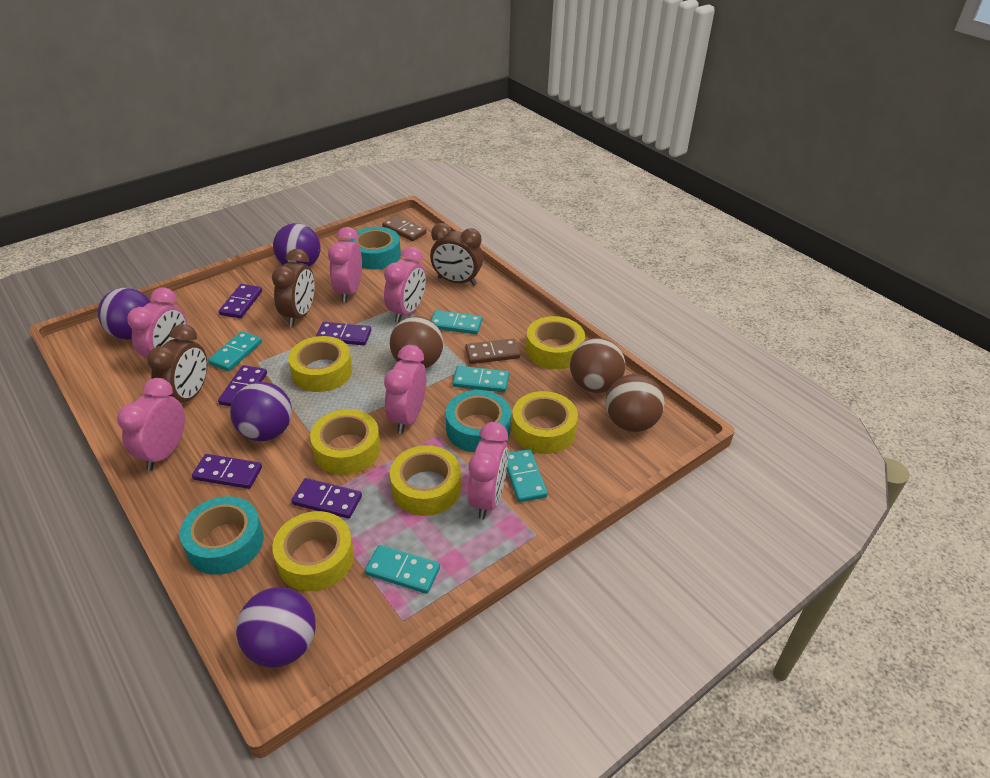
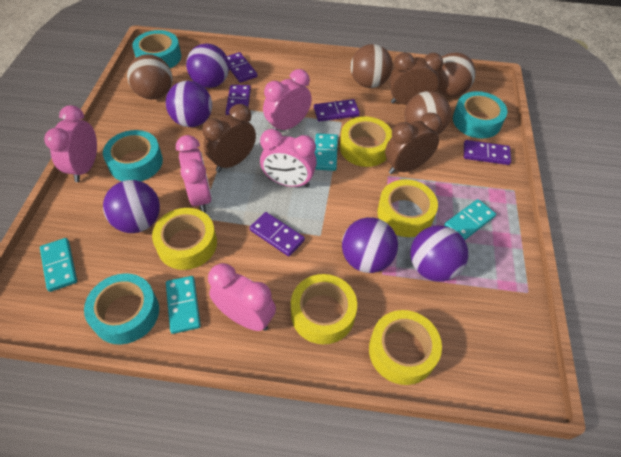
brown ball: 3 -> 4
brown domino: 2 -> 0
pink clock: 6 -> 5
purple ball: 4 -> 5
turquoise domino: 5 -> 4
turquoise tape: 3 -> 4
yellow tape: 6 -> 5

